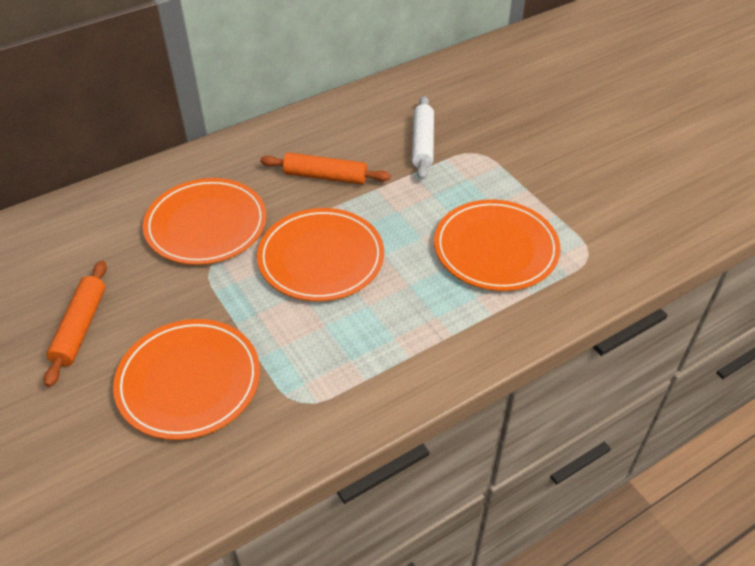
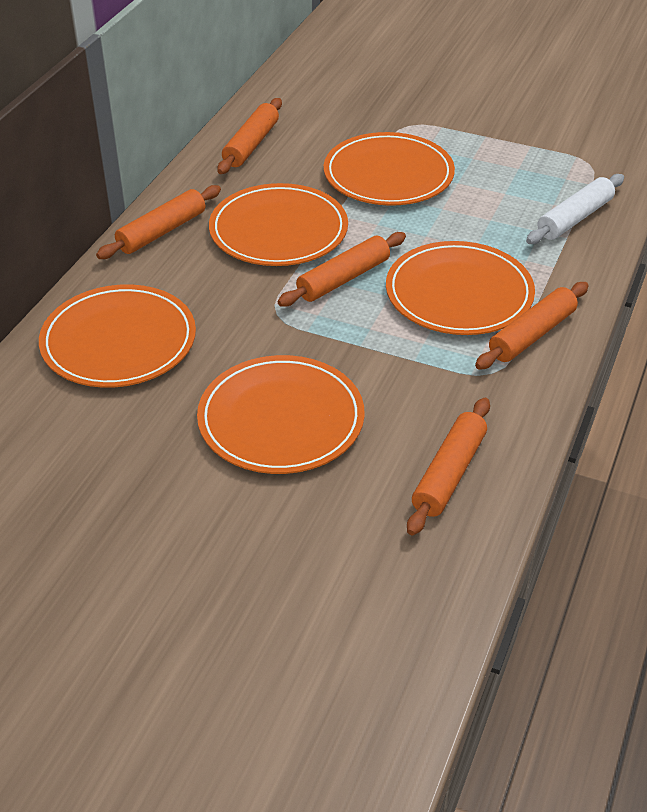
orange plate: 4 -> 5
orange rolling pin: 2 -> 5

